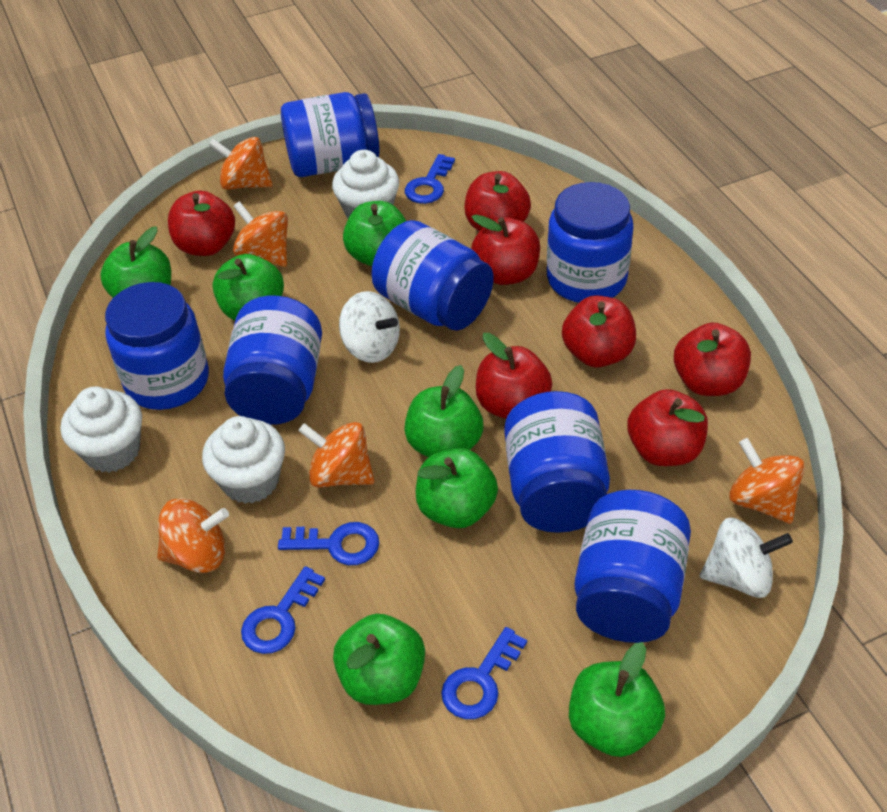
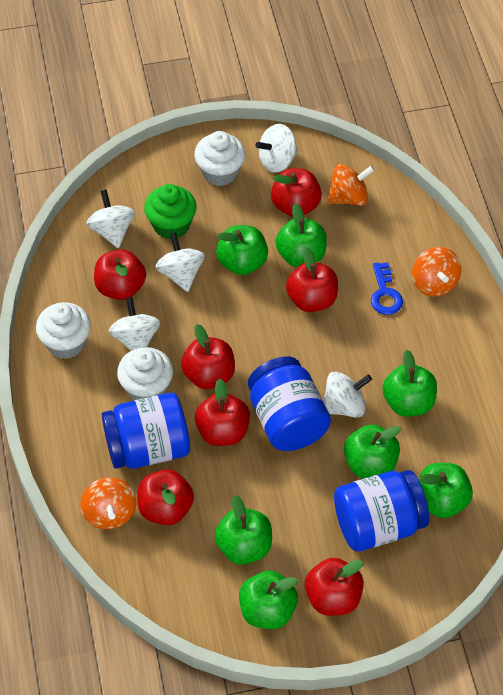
blue jar: 7 -> 3
blue key: 4 -> 1
green cupcake: 0 -> 1
orange spinning top: 5 -> 3
white spinning top: 2 -> 5

